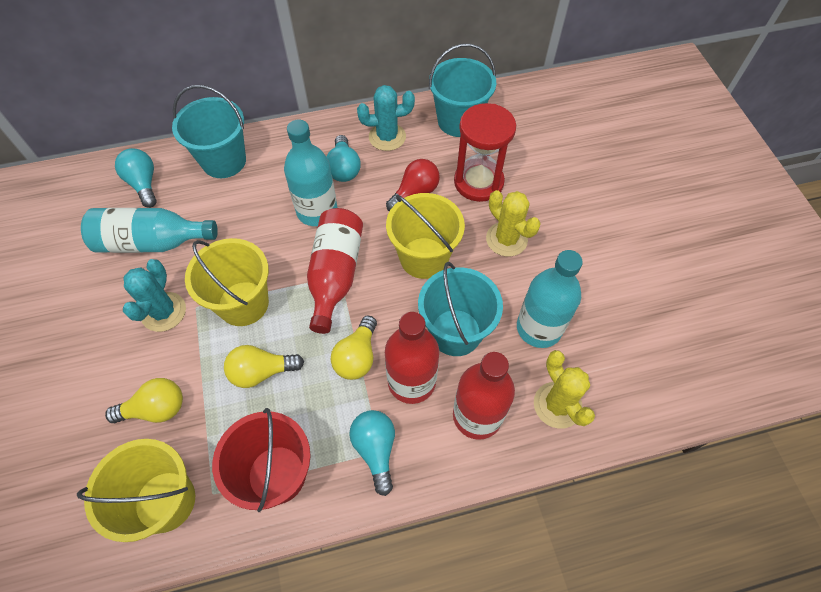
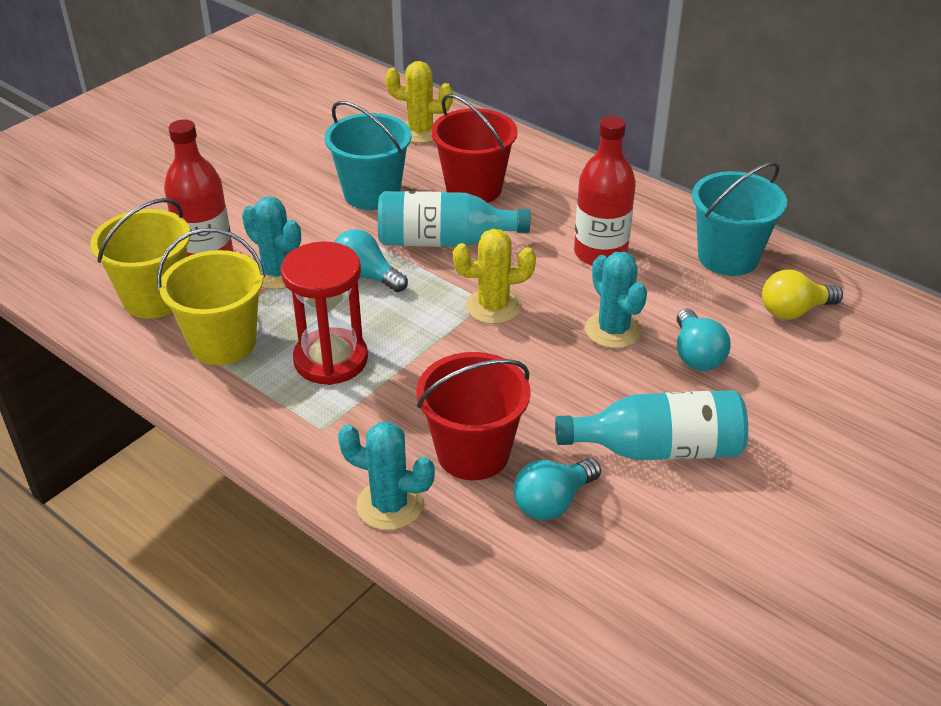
red bottle: 3 -> 2
red bucket: 1 -> 2
red light bulb: 1 -> 0
turquoise bottle: 3 -> 2
turquoise bucket: 3 -> 2
turquoise cactus: 2 -> 3
yellow bucket: 3 -> 2
yellow light bulb: 3 -> 1

